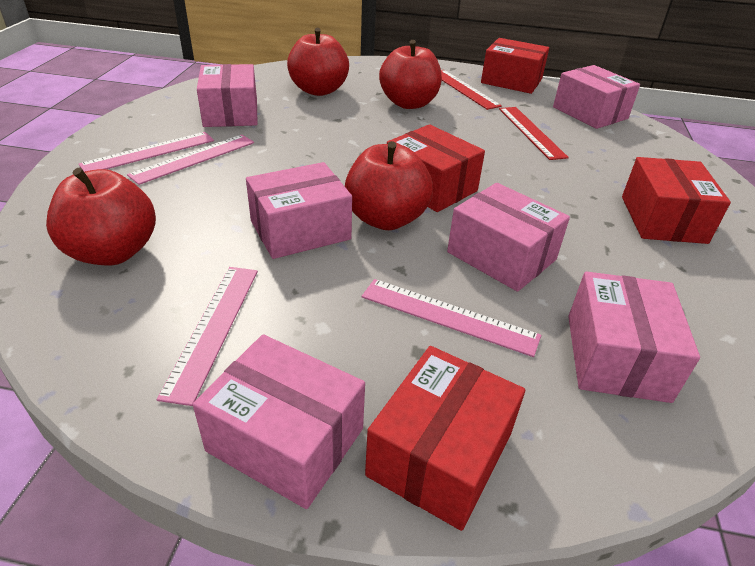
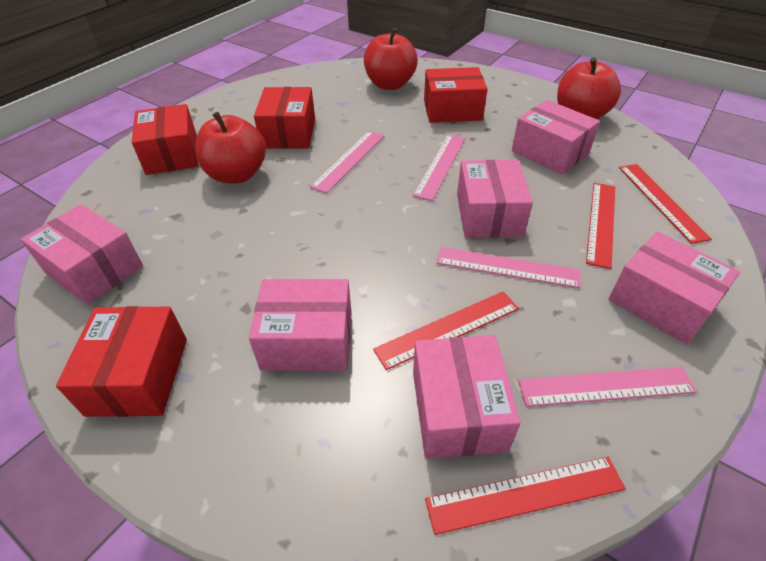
red apple: 4 -> 3
red ruler: 2 -> 4

